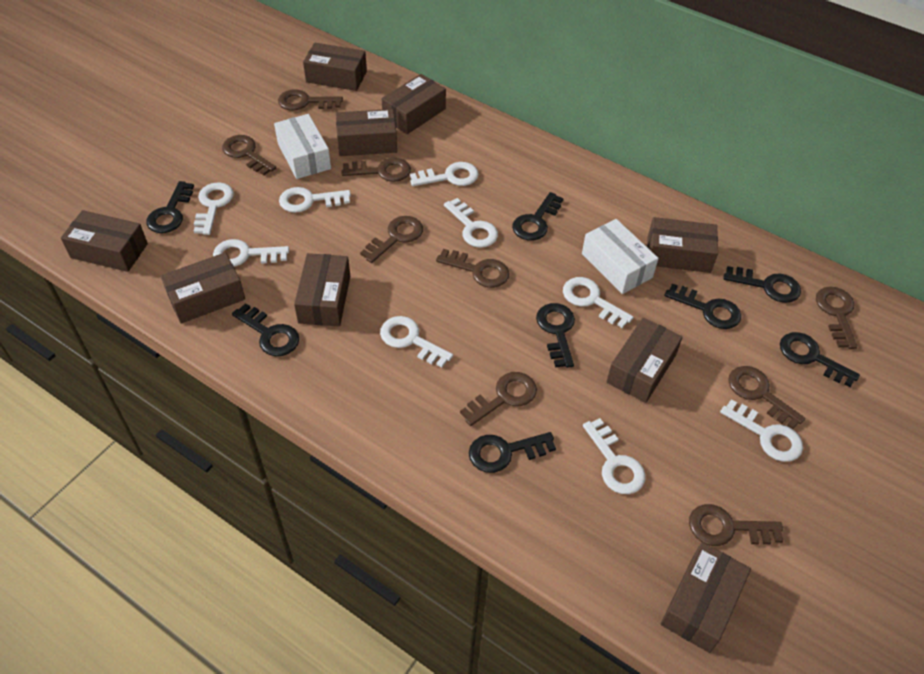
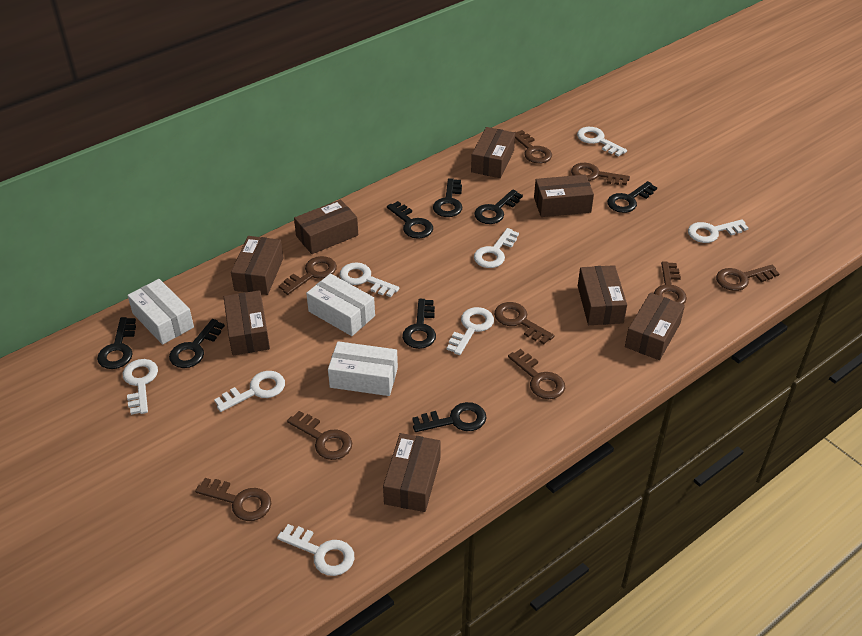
brown box: 9 -> 8
white box: 2 -> 3
white key: 9 -> 8

